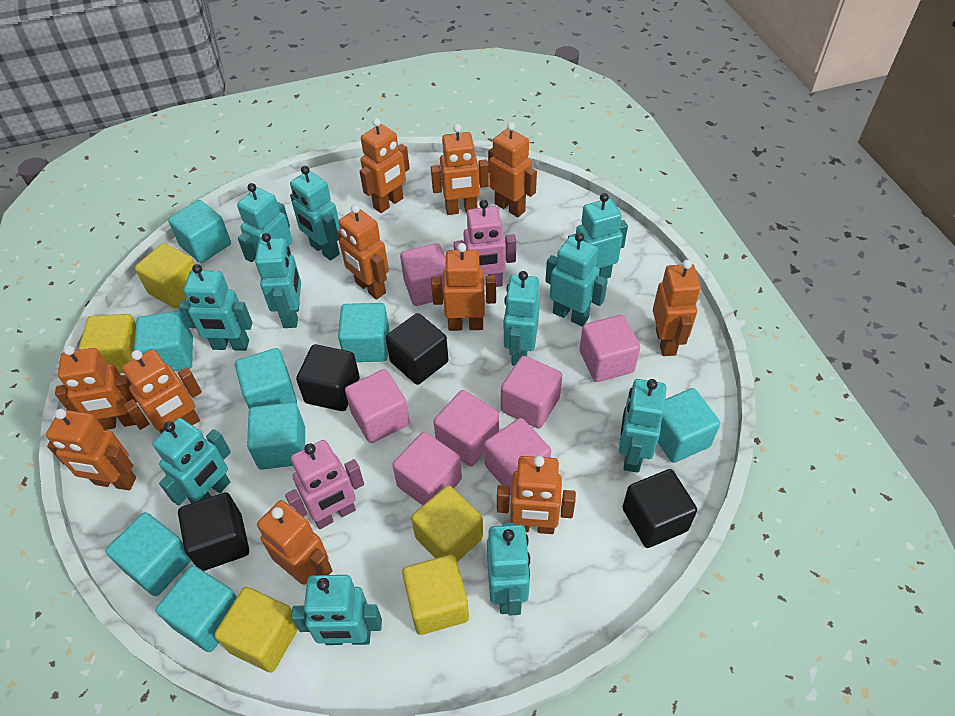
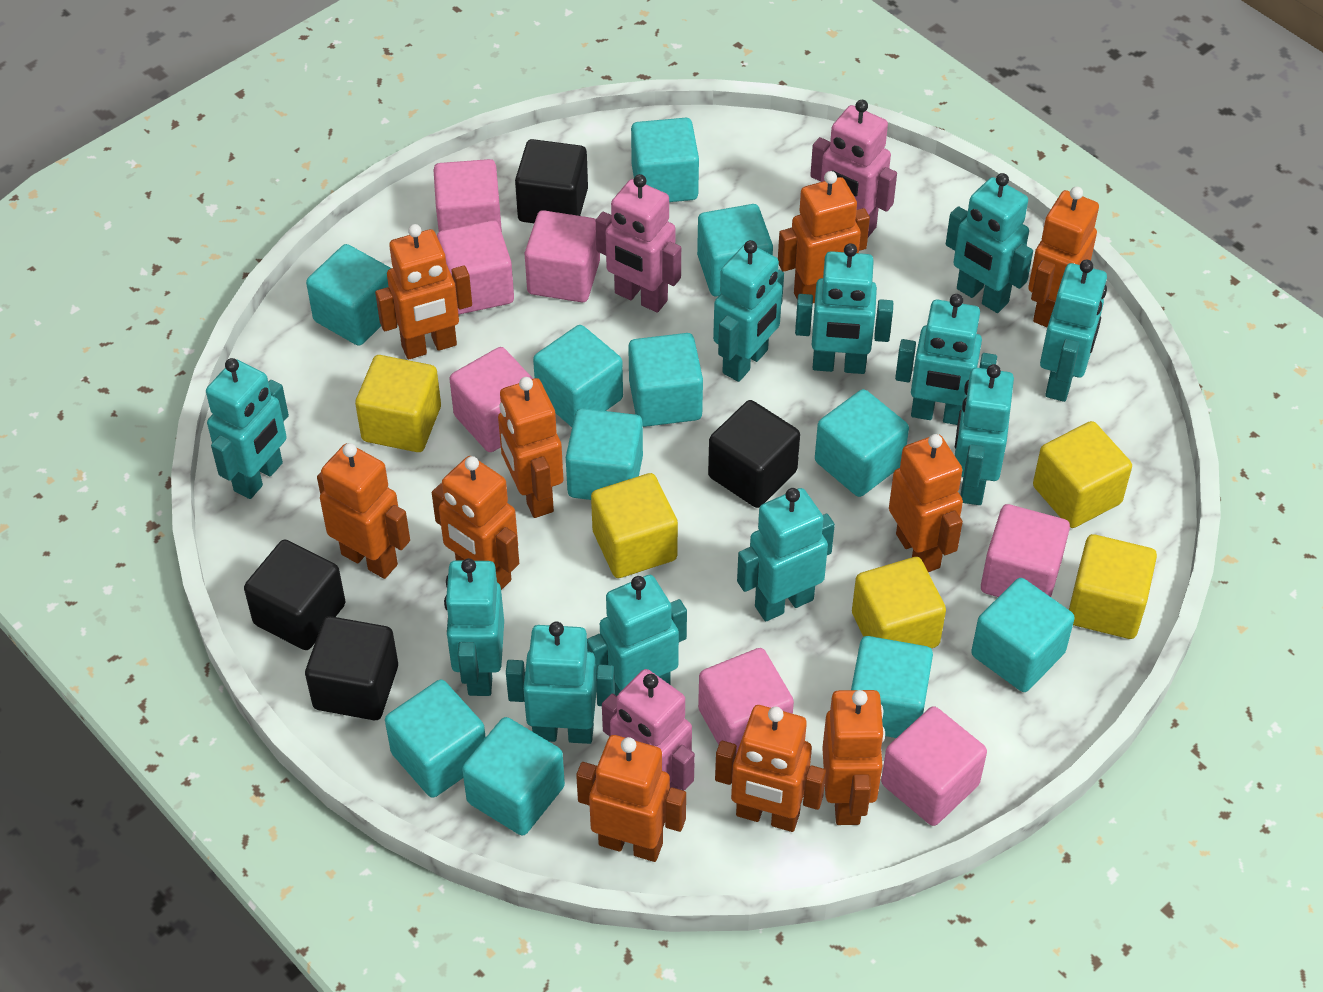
orange robot: 11 -> 10
pink robot: 2 -> 3
turquoise cube: 8 -> 11

